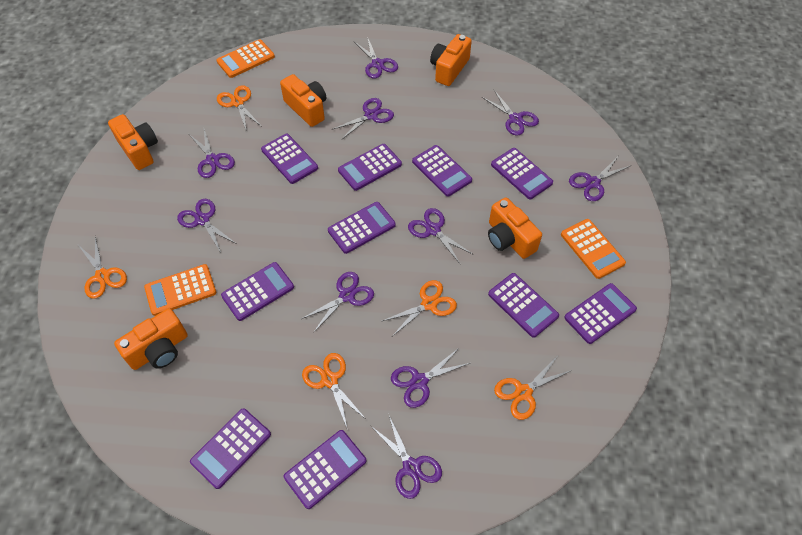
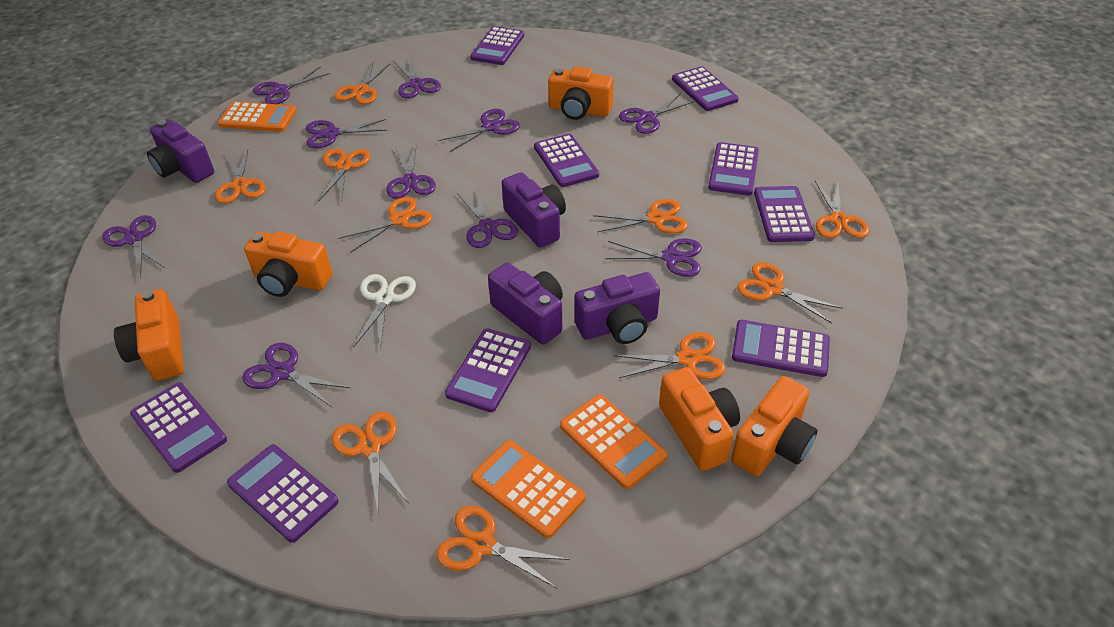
orange scissors: 5 -> 10
purple calculator: 10 -> 9
purple camera: 0 -> 4
white scissors: 0 -> 1

